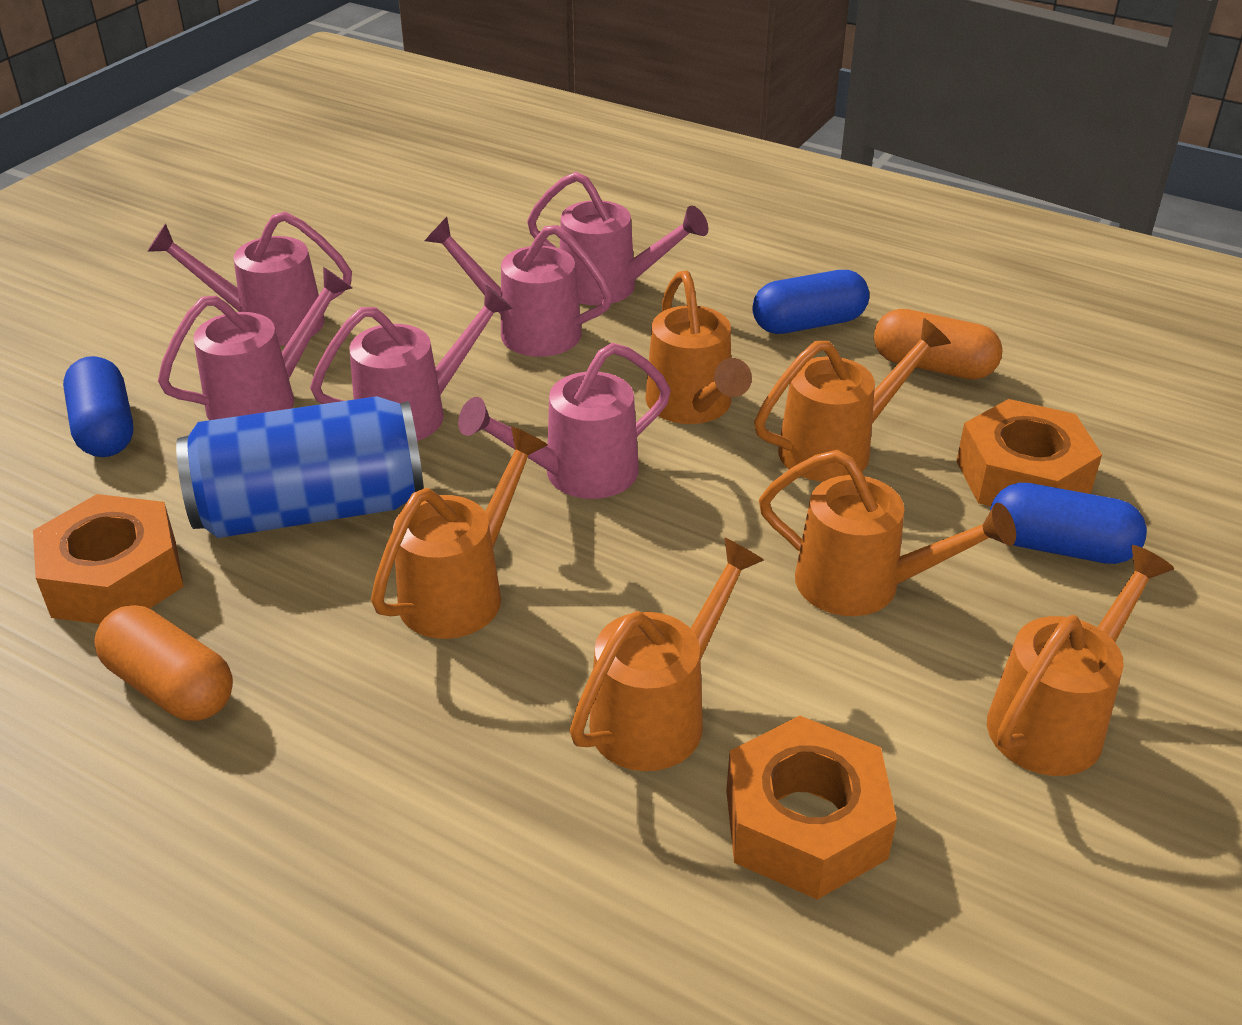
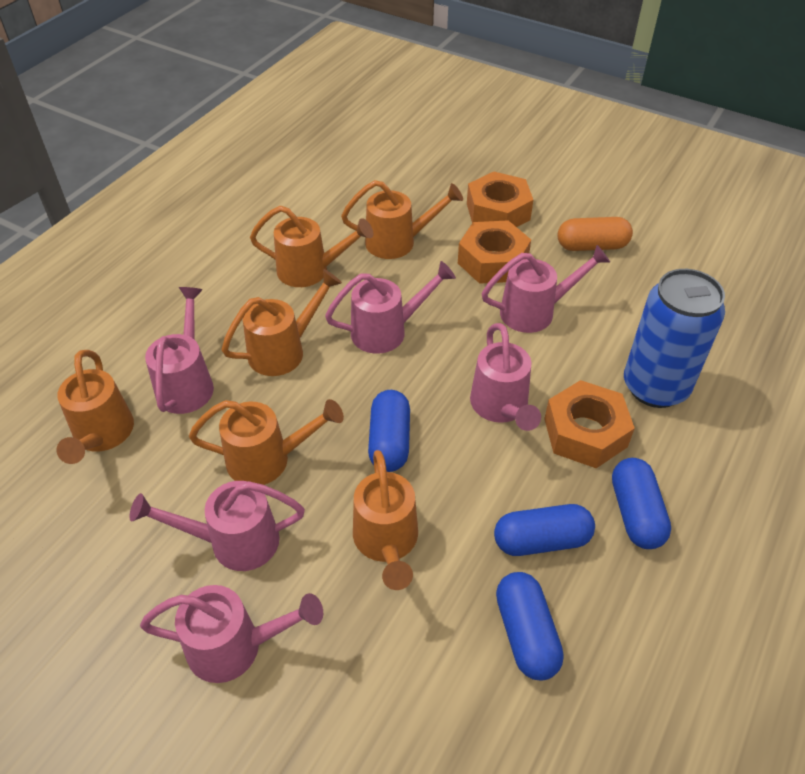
blue capsule: 3 -> 4
orange capsule: 2 -> 1

